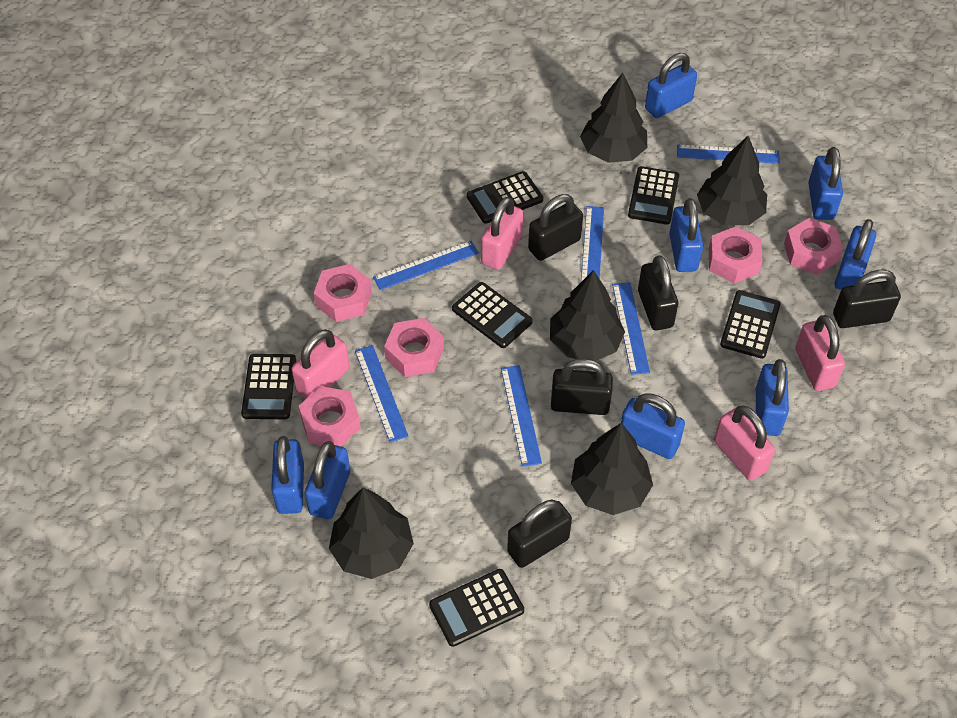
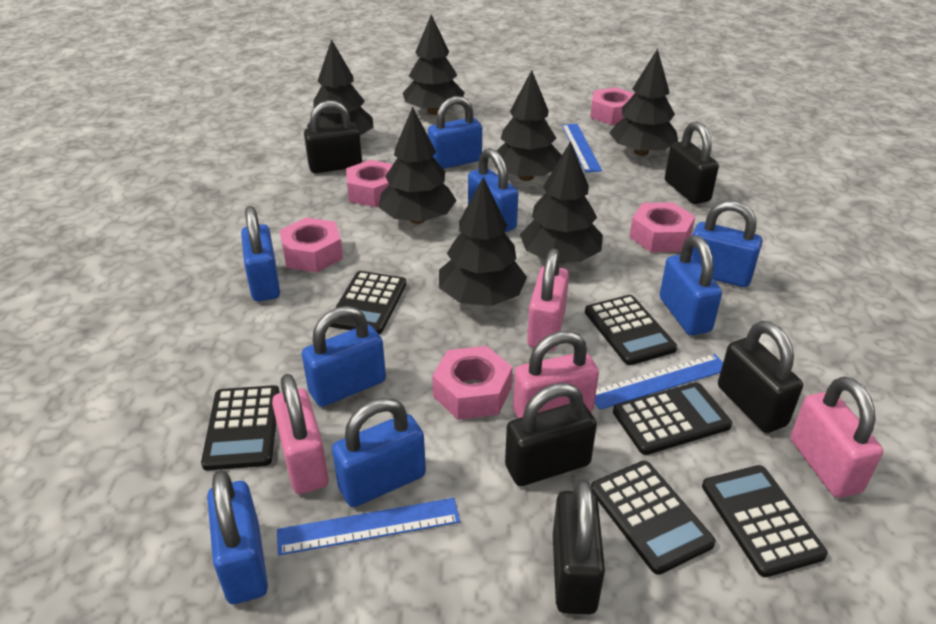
black tree: 5 -> 7
blue ruler: 6 -> 3

